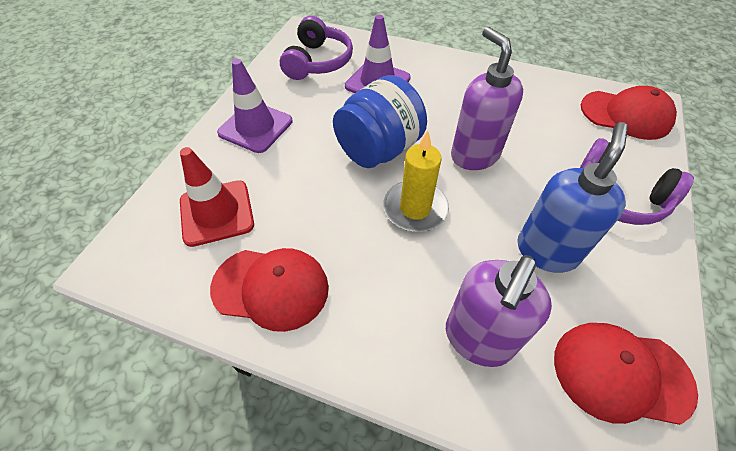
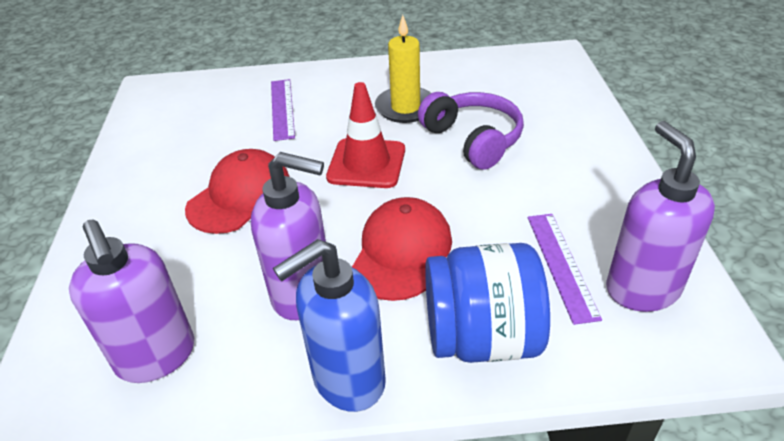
purple headphones: 2 -> 1
purple ruler: 0 -> 2
purple soap dispenser: 2 -> 3
purple traffic cone: 2 -> 0
red cap: 3 -> 2

